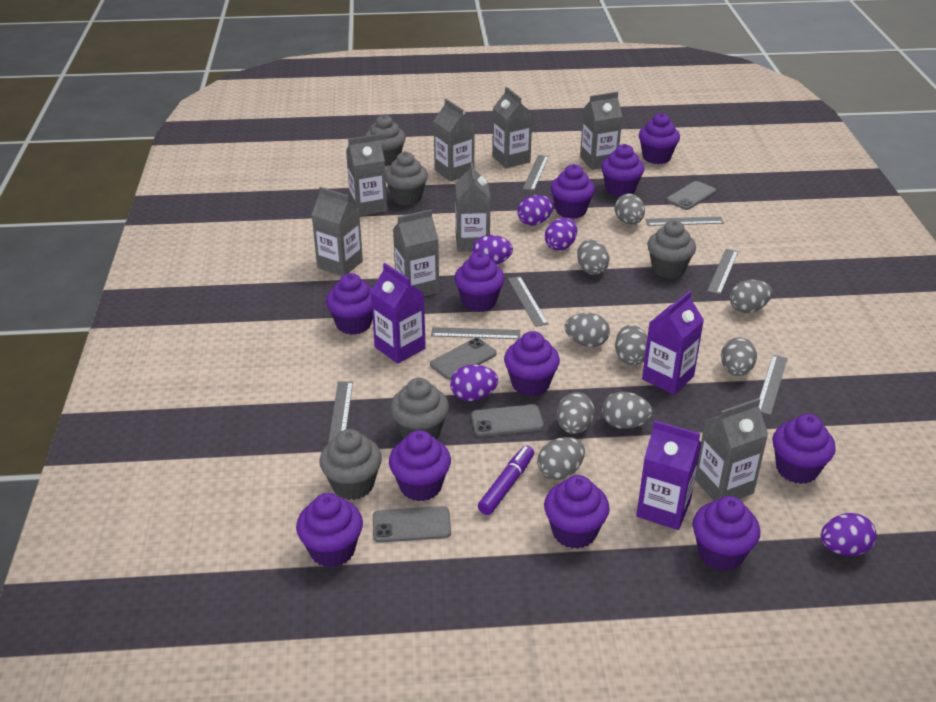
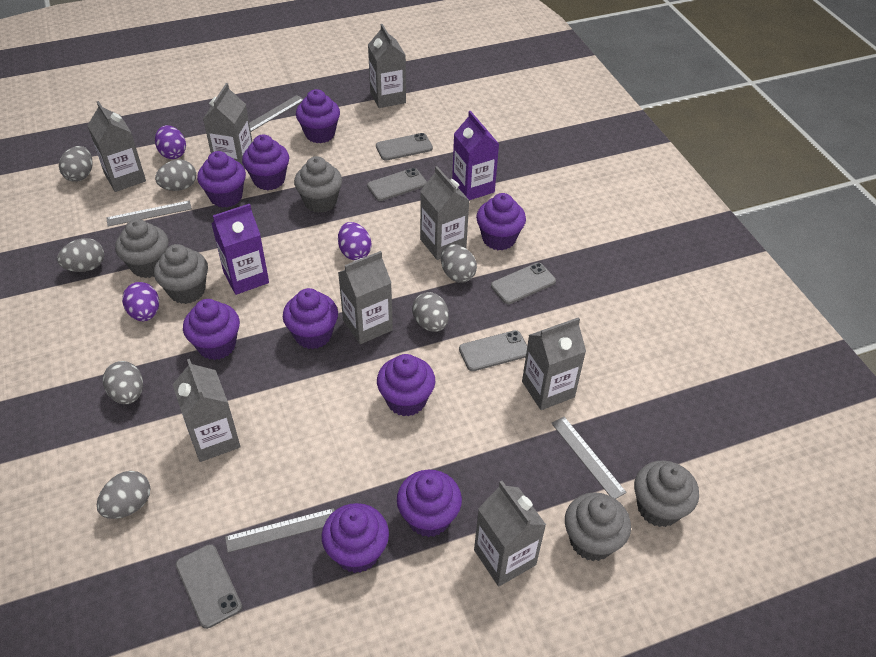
grey egg: 9 -> 7
grey phone: 4 -> 5
grey ruler: 7 -> 4
purple carton: 3 -> 2
purple cupcake: 11 -> 9
purple egg: 5 -> 3
purple marker: 1 -> 0

